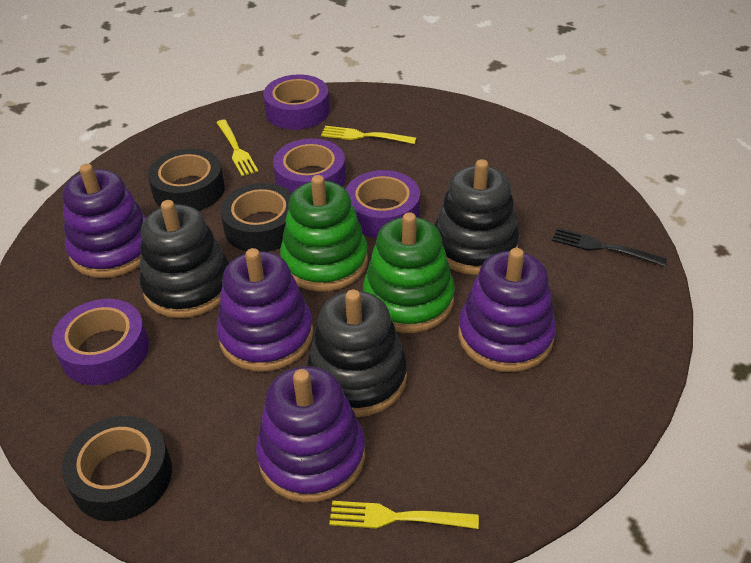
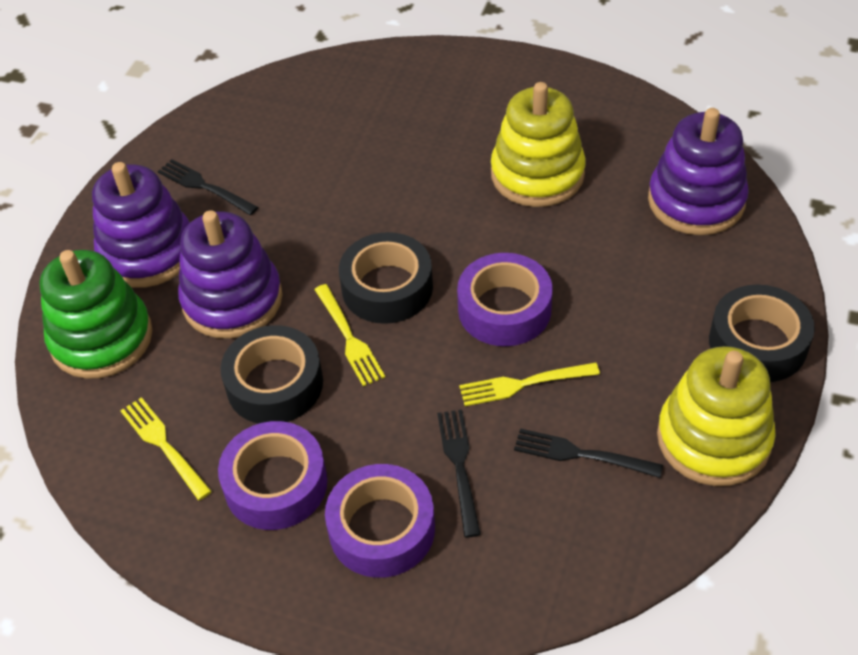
black fork: 1 -> 3
black stacking toy: 3 -> 0
green stacking toy: 2 -> 1
purple stacking toy: 4 -> 3
purple tape: 4 -> 3
yellow stacking toy: 0 -> 2

